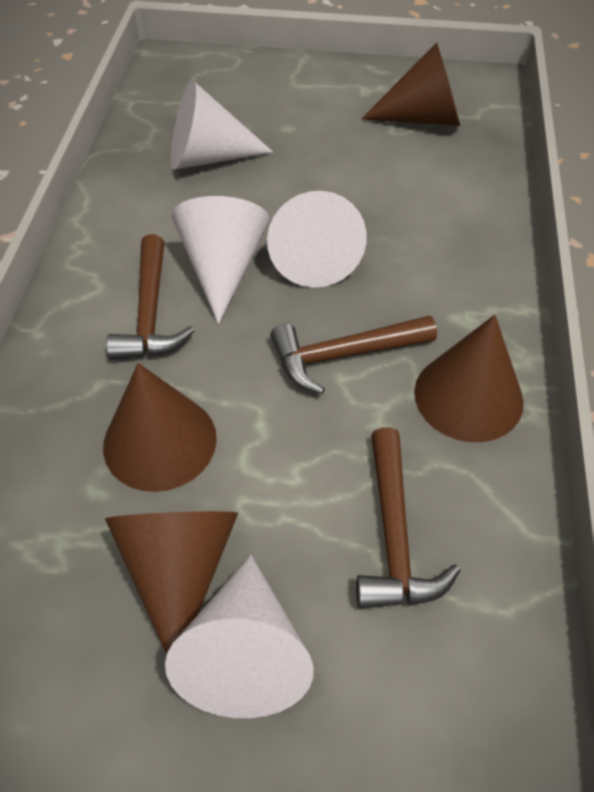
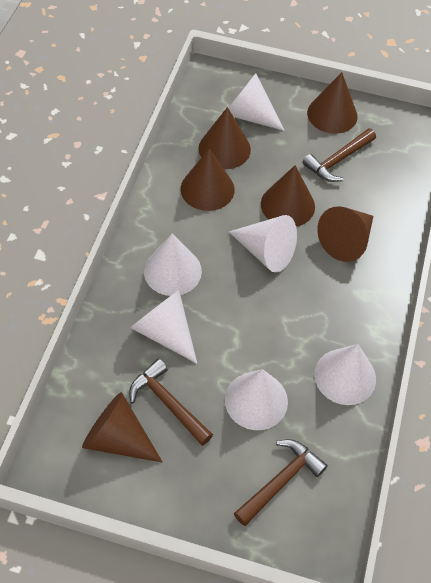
brown cone: 4 -> 6
white cone: 4 -> 6

